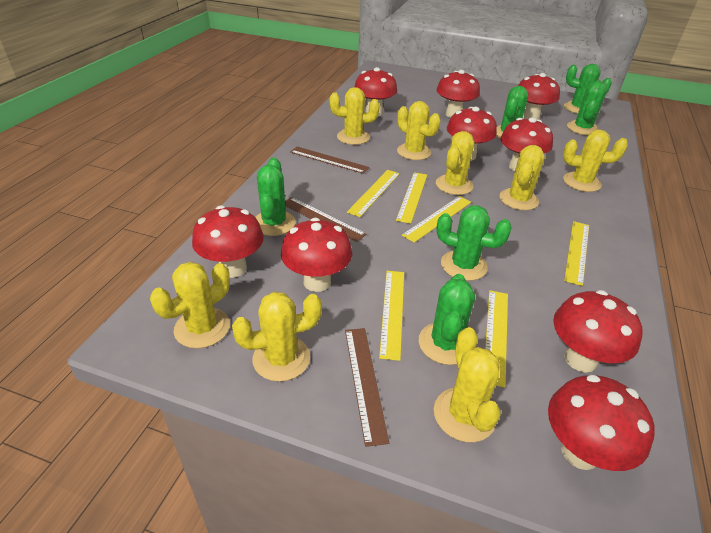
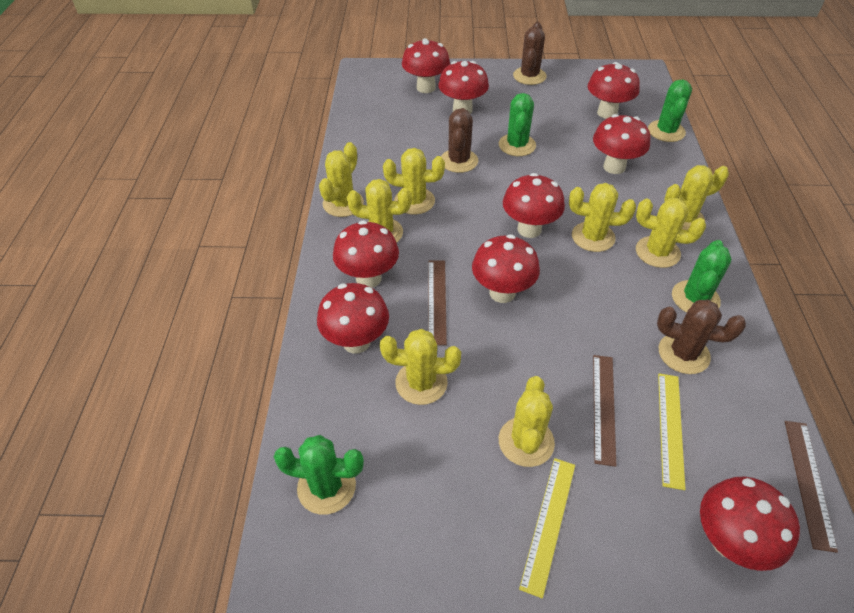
brown cactus: 0 -> 3
green cactus: 6 -> 4
yellow ruler: 6 -> 2

